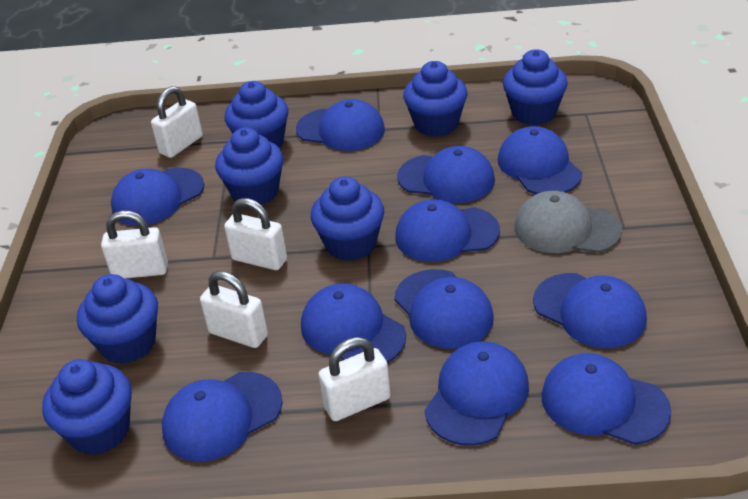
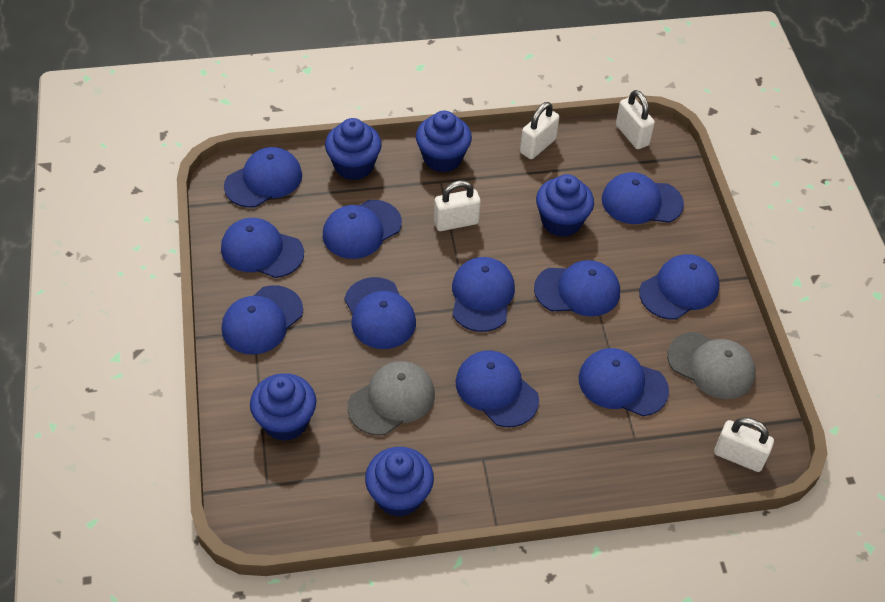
blue cupcake: 7 -> 5
grey cap: 1 -> 2
white padlock: 5 -> 4

